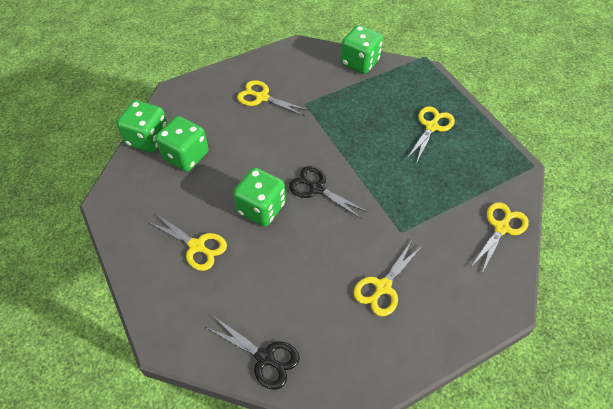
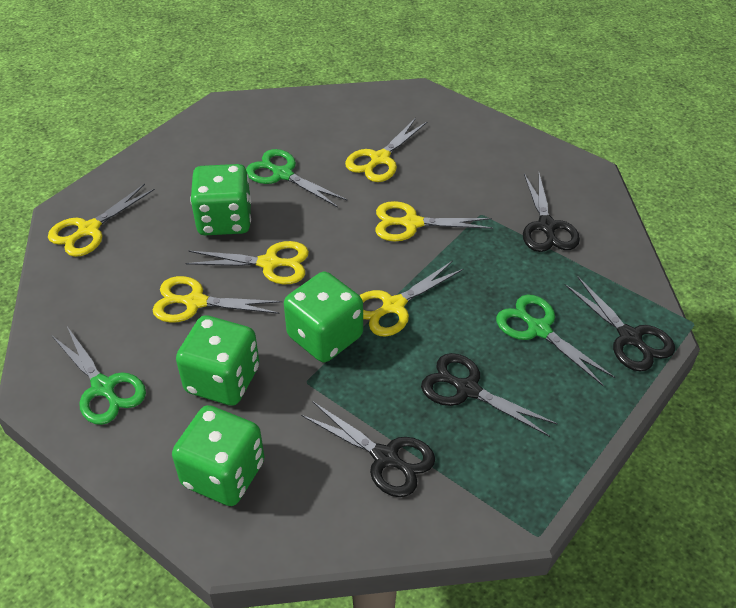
black scissors: 2 -> 4
green scissors: 0 -> 3
yellow scissors: 5 -> 6

